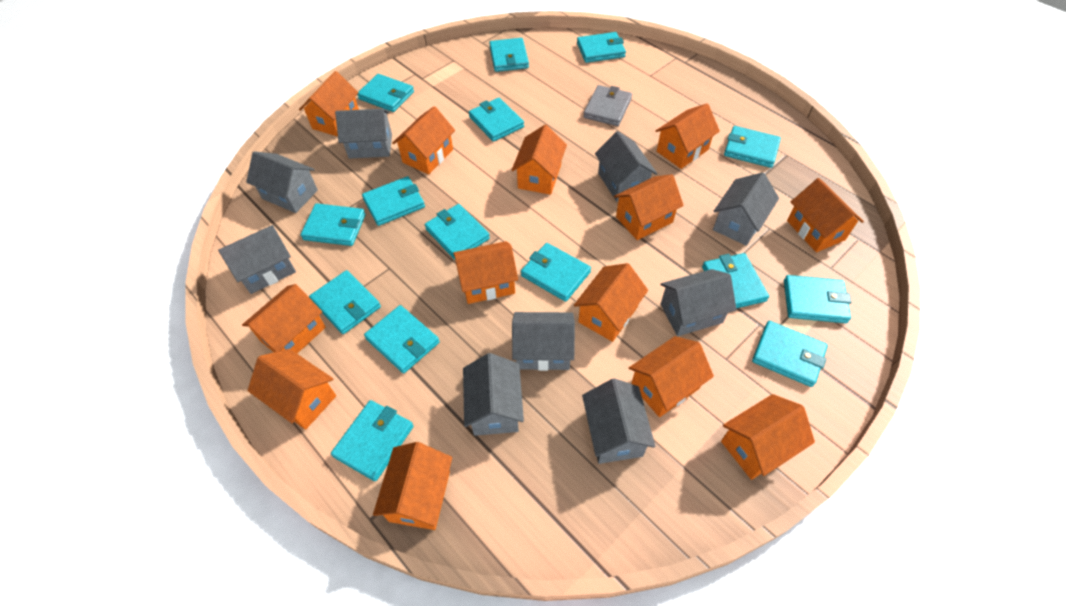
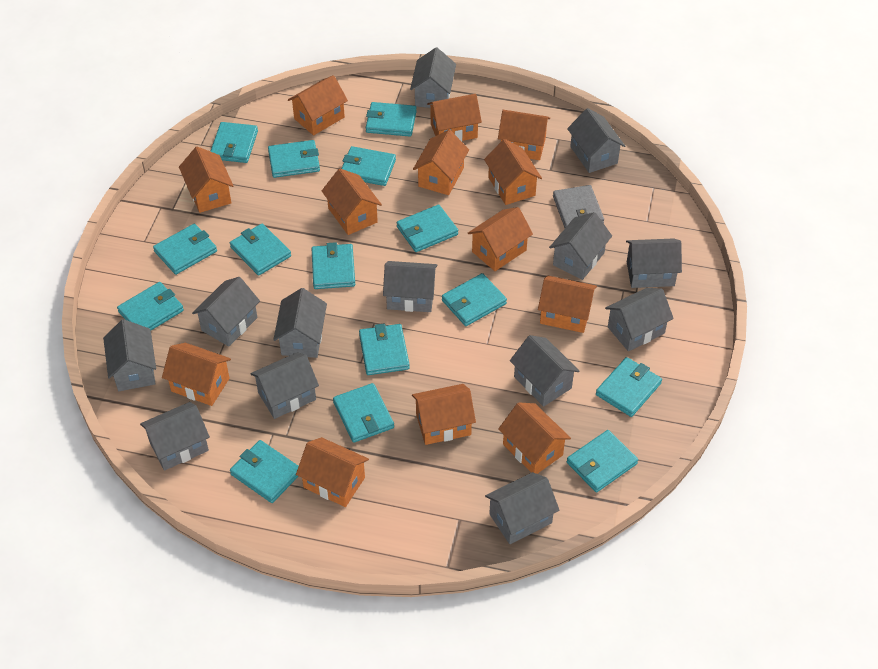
grey house: 9 -> 13

